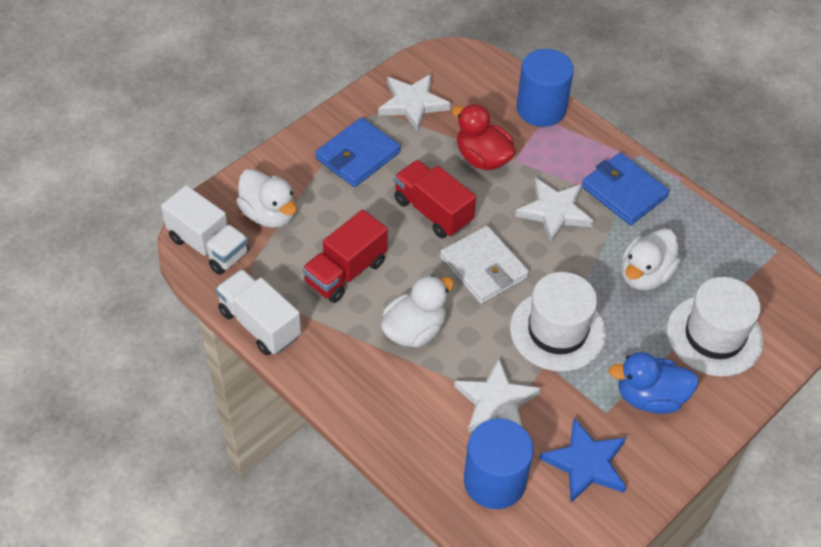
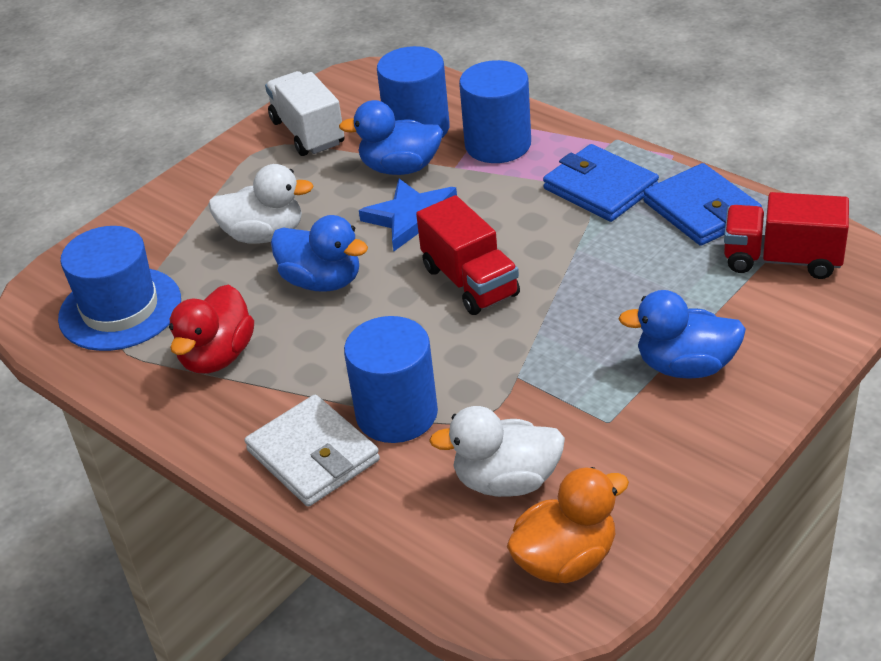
blue cylinder: 2 -> 3
blue duck: 1 -> 3
blue hat: 0 -> 1
orange duck: 0 -> 1
white duck: 3 -> 2
white hat: 2 -> 0
white star: 3 -> 0
white truck: 2 -> 1

